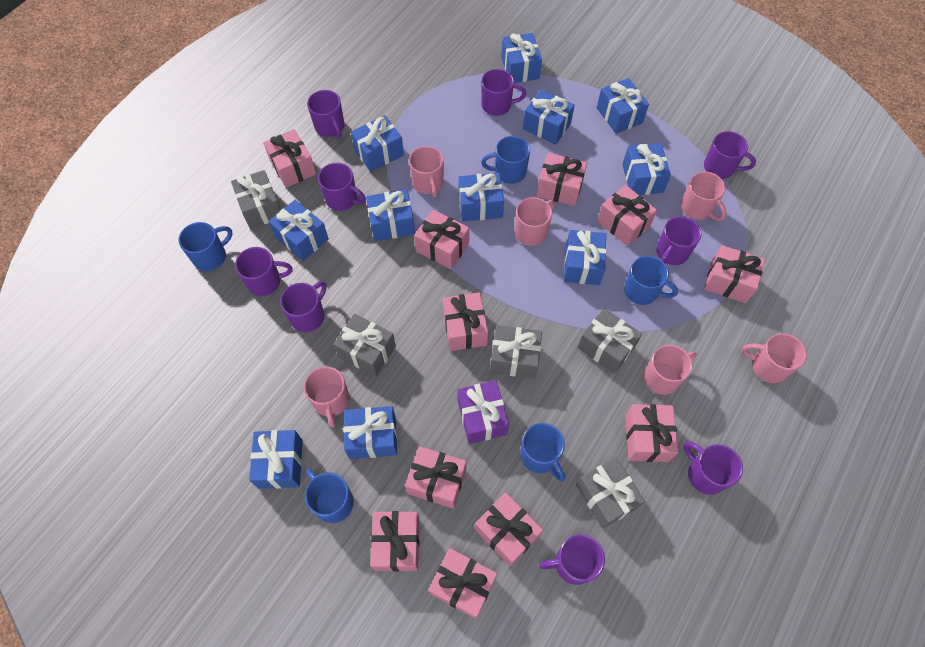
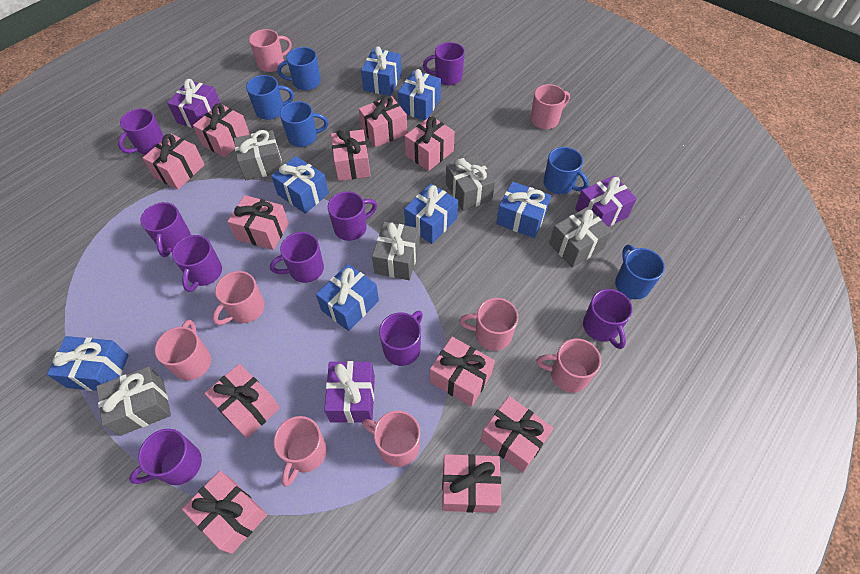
blue gift: 11 -> 7
pink mug: 6 -> 8
purple gift: 1 -> 3

